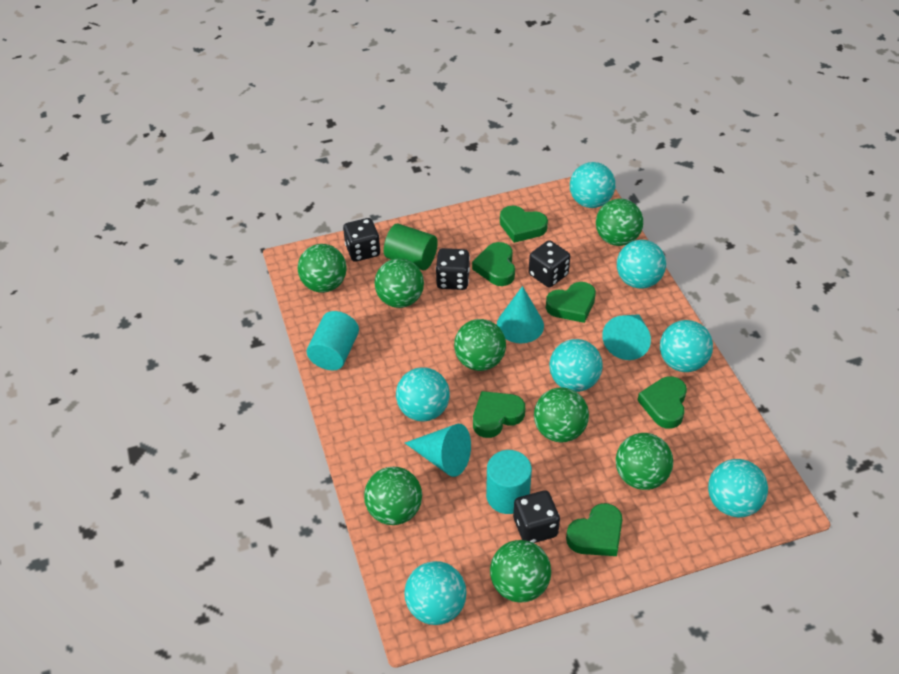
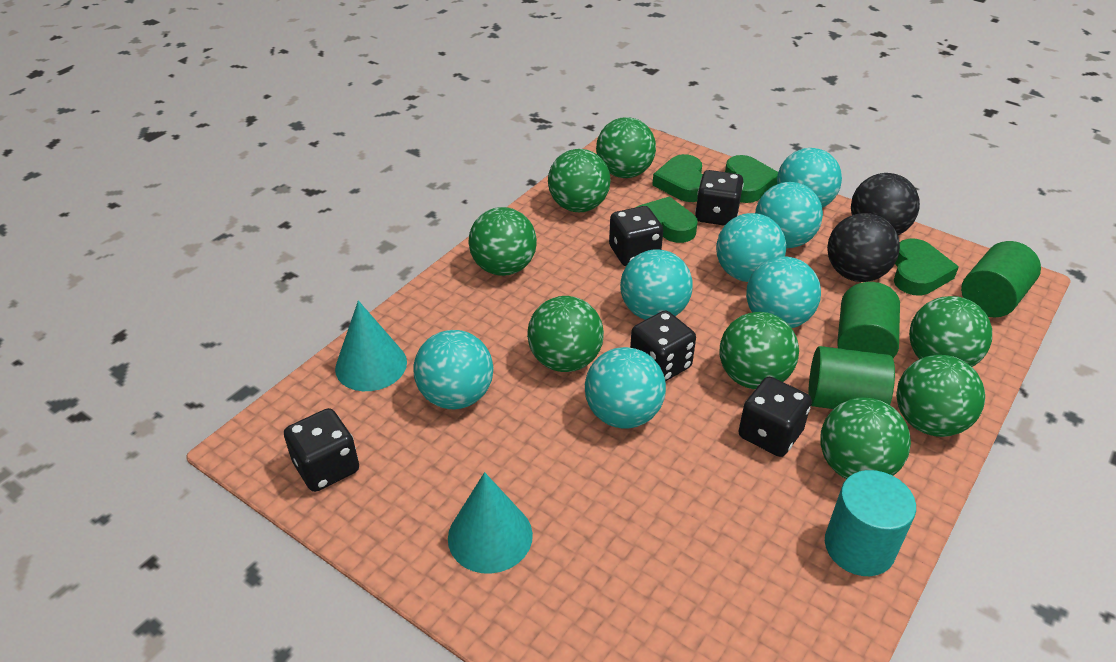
black ball: 0 -> 2
black dice: 4 -> 5
green cylinder: 1 -> 3
green heart: 6 -> 4
turquoise cone: 3 -> 2
turquoise cylinder: 2 -> 1

